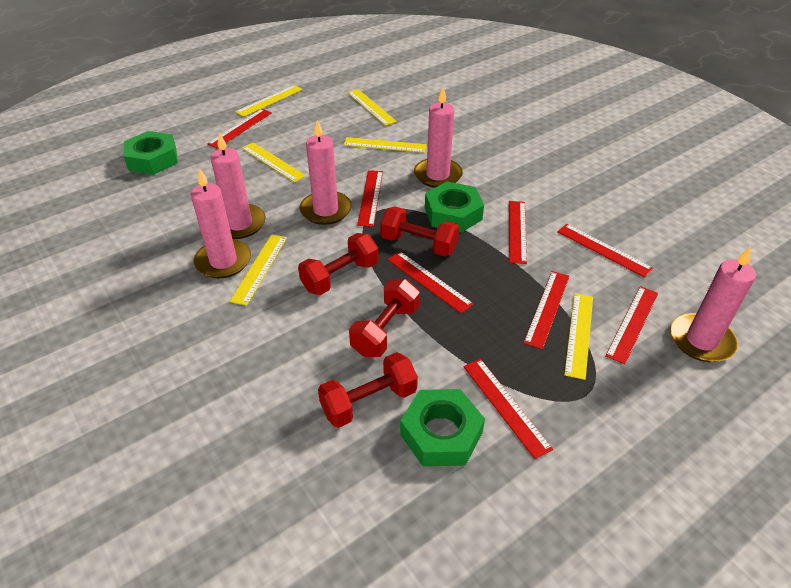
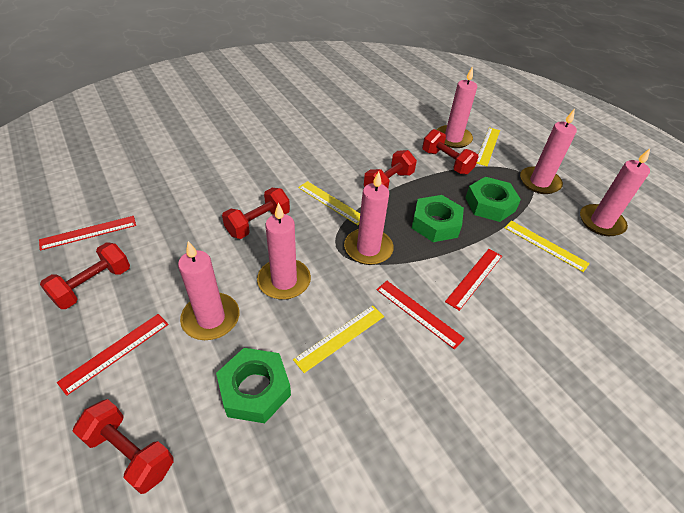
pink candle: 5 -> 6
red dumbbell: 4 -> 5
red ruler: 8 -> 4
yellow ruler: 6 -> 4

